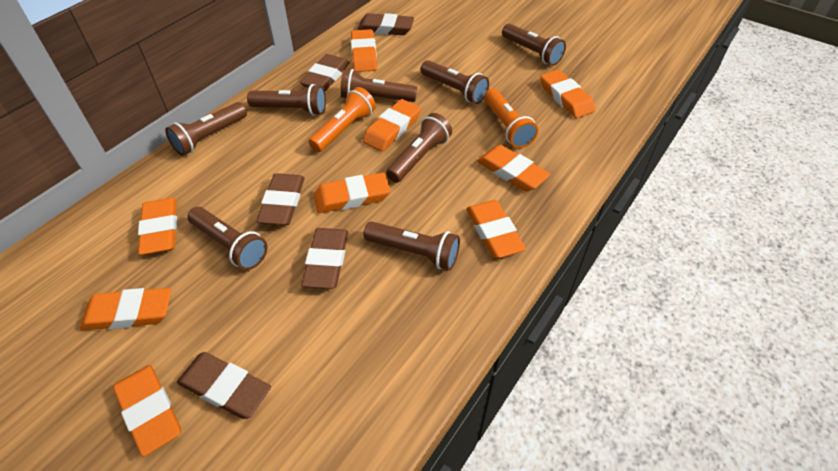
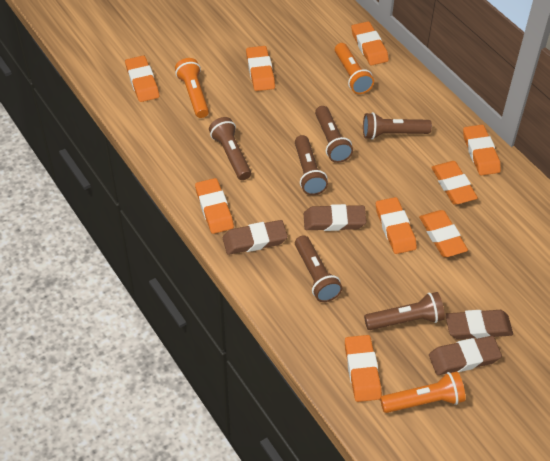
brown eraser: 5 -> 4
brown flashlight: 8 -> 6
orange flashlight: 2 -> 3

